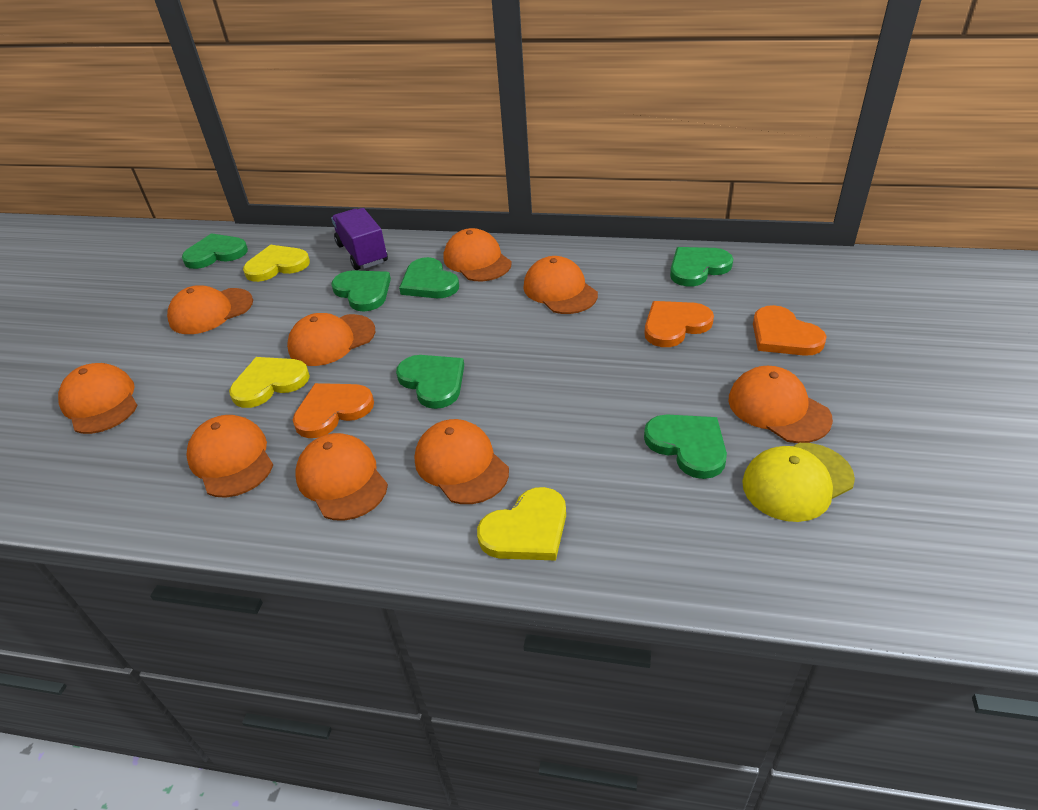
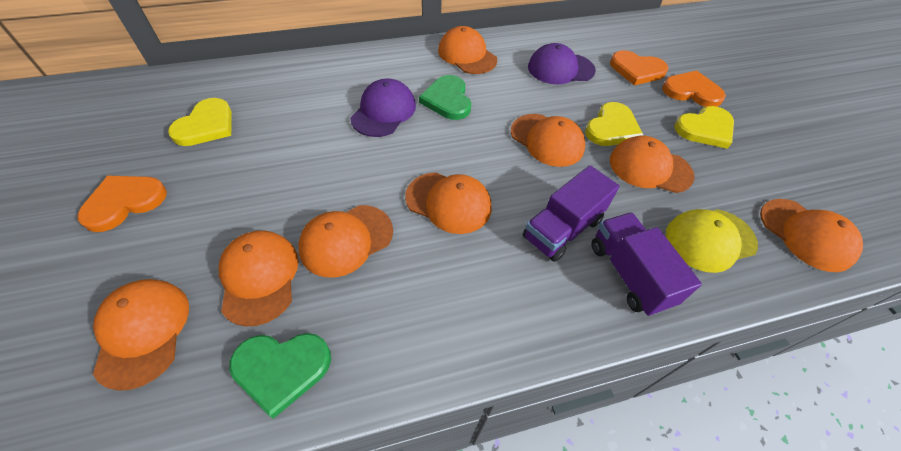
green heart: 6 -> 2
orange cap: 9 -> 8
purple cap: 0 -> 2
purple truck: 1 -> 2

